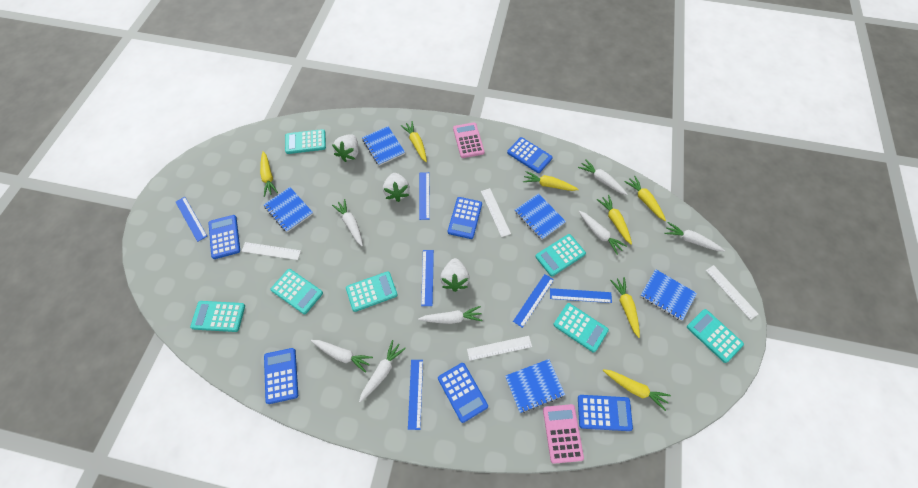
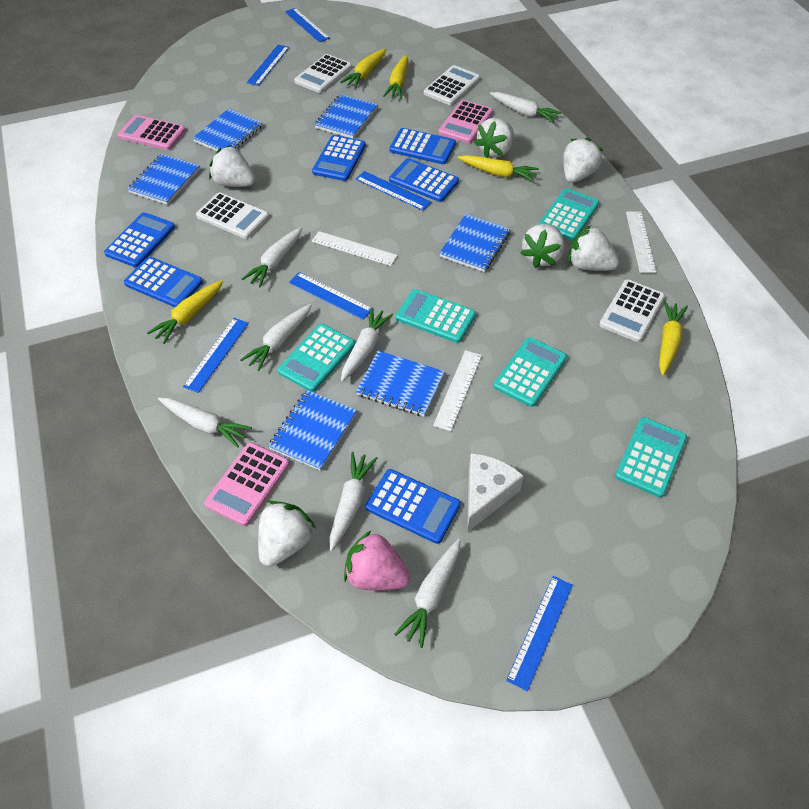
blue notebook: 5 -> 6
pink calculator: 2 -> 3
pink strawberry: 0 -> 1
turquoise calculator: 7 -> 5
white calculator: 0 -> 4
white cheese: 0 -> 1
white ruler: 4 -> 3
white strawberry: 3 -> 6
yellow carrot: 7 -> 5

